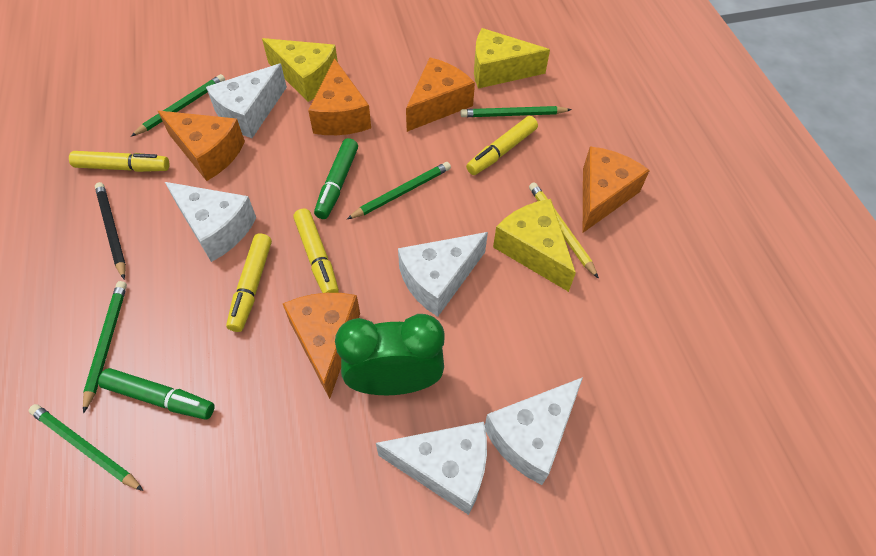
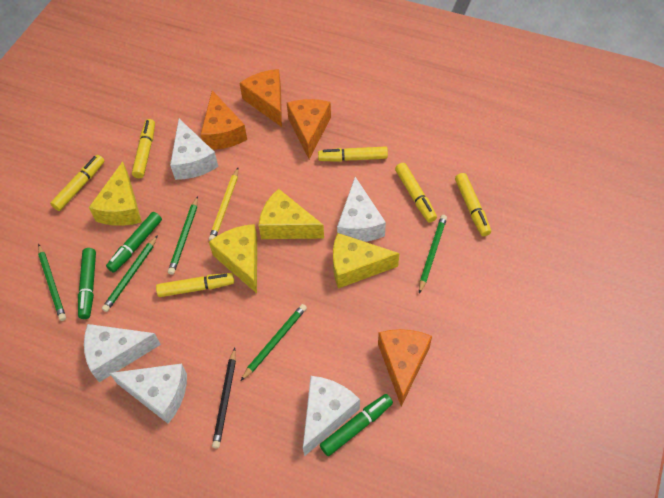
green clock: 1 -> 0
green marker: 2 -> 3
orange cheese: 5 -> 4
yellow cheese: 3 -> 4
yellow marker: 4 -> 6

